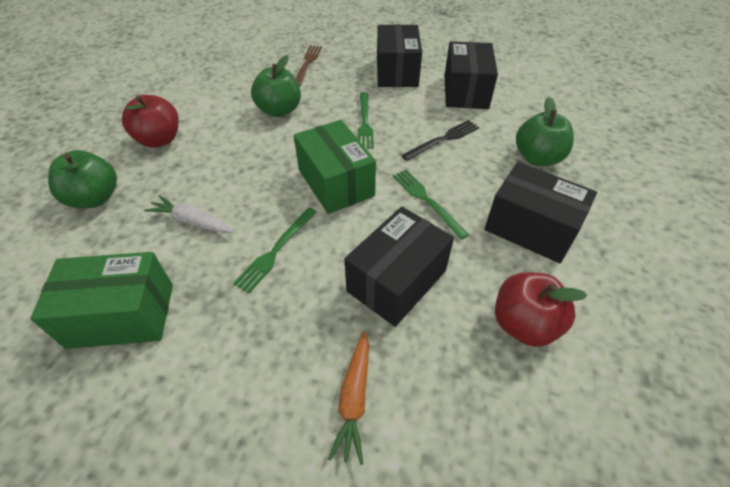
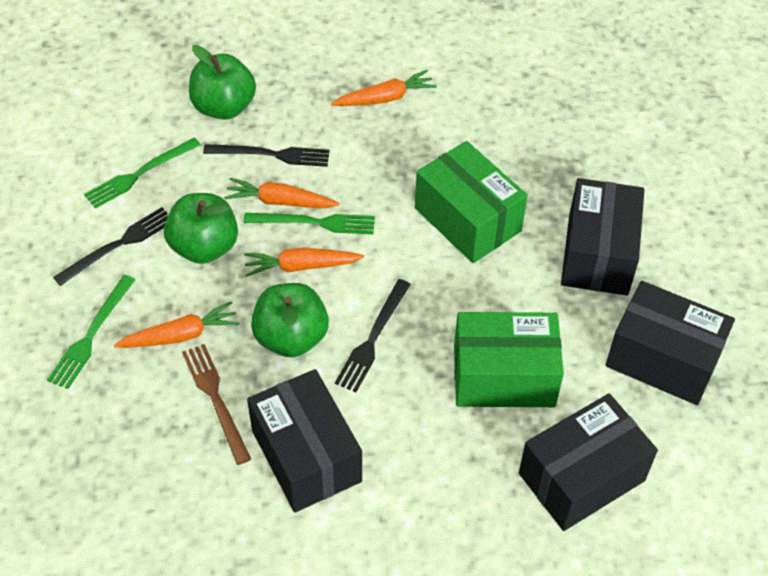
black fork: 1 -> 3
orange carrot: 1 -> 4
red apple: 2 -> 0
white carrot: 1 -> 0

